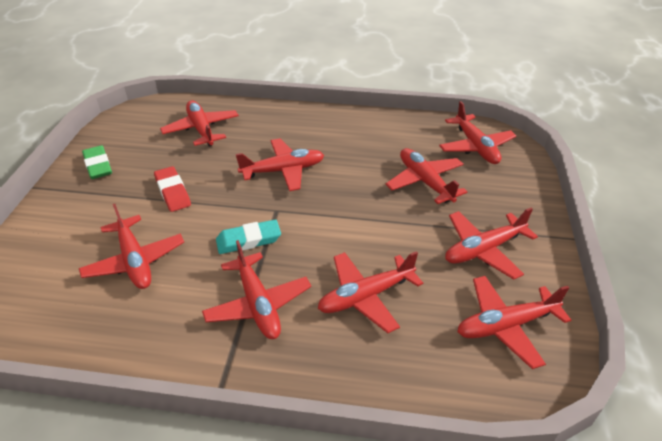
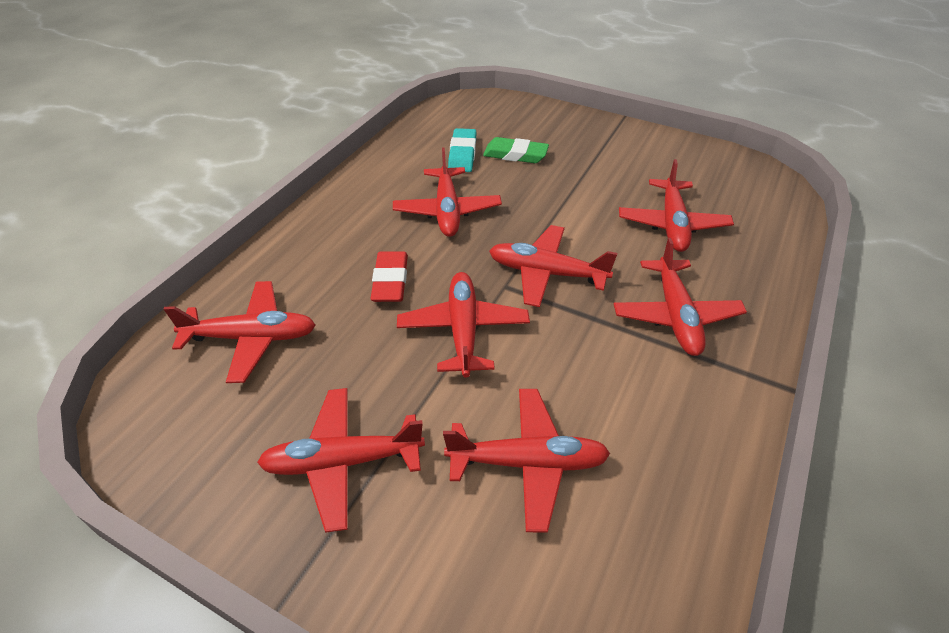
red plane: 9 -> 8

